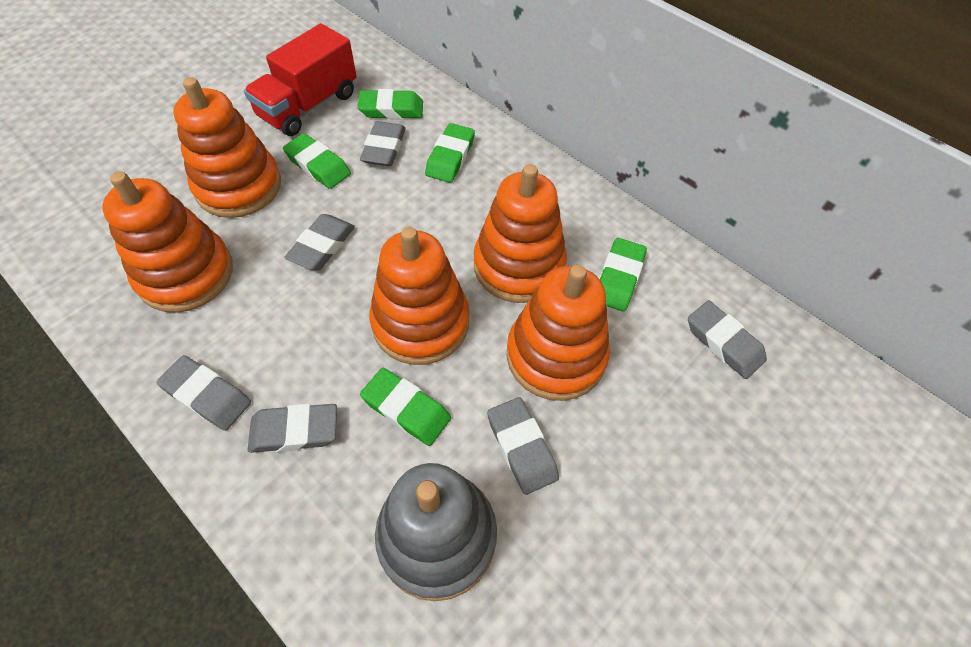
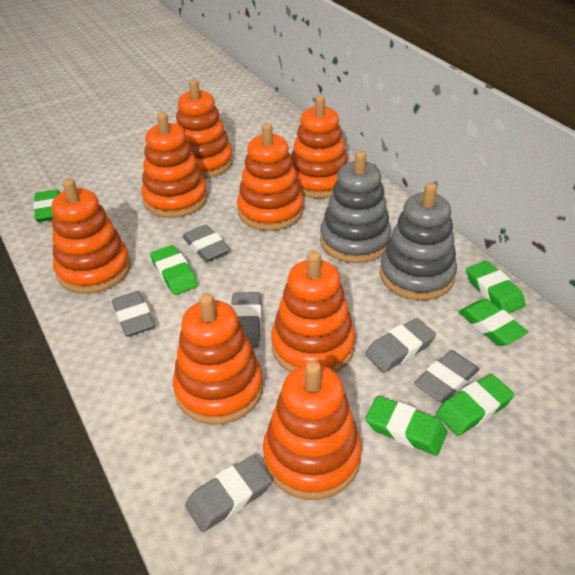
green eraser: 5 -> 6
grey stacking toy: 1 -> 2
orange stacking toy: 5 -> 8
red truck: 1 -> 0

